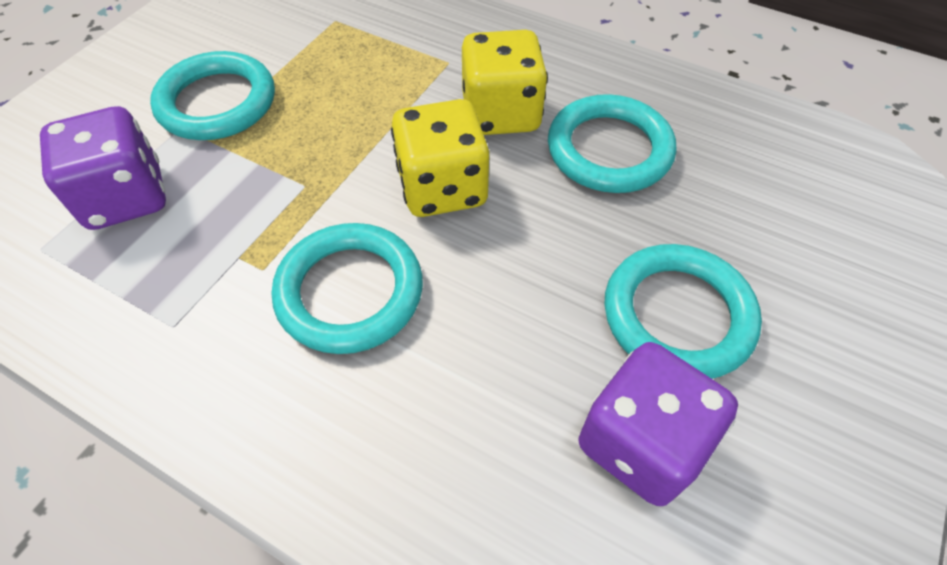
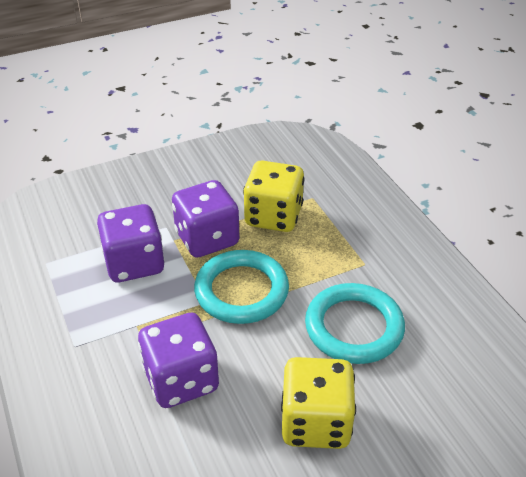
purple dice: 2 -> 3
turquoise ring: 4 -> 2

